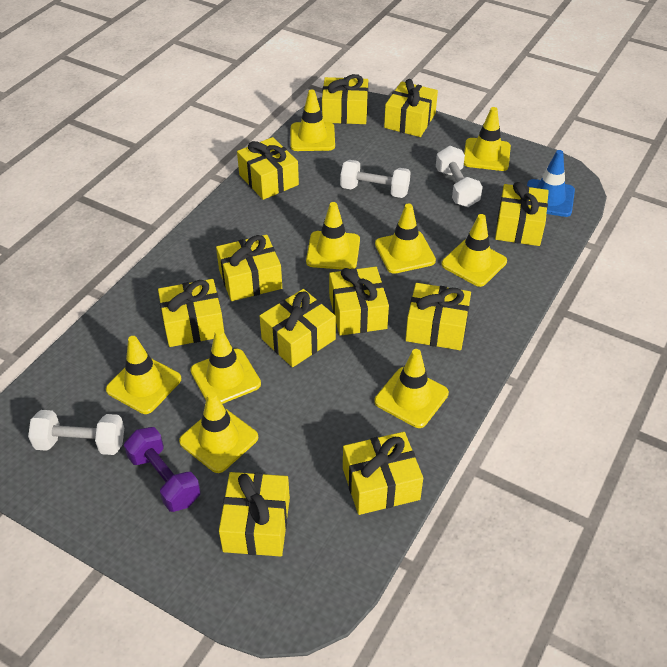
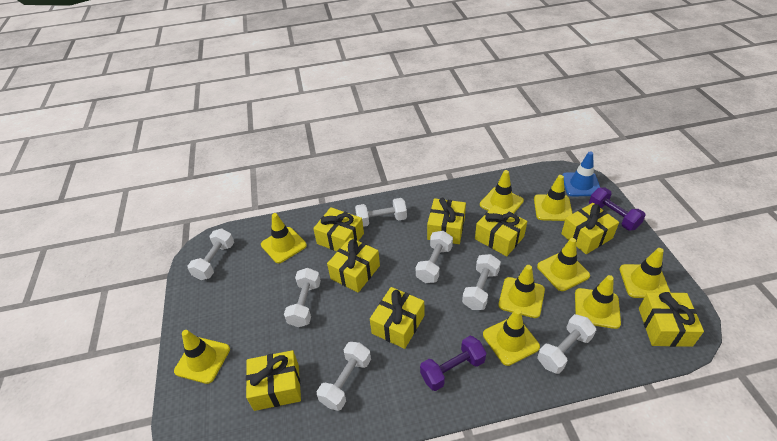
purple dumbbell: 1 -> 2
white dumbbell: 3 -> 7
yellow gift: 11 -> 8

